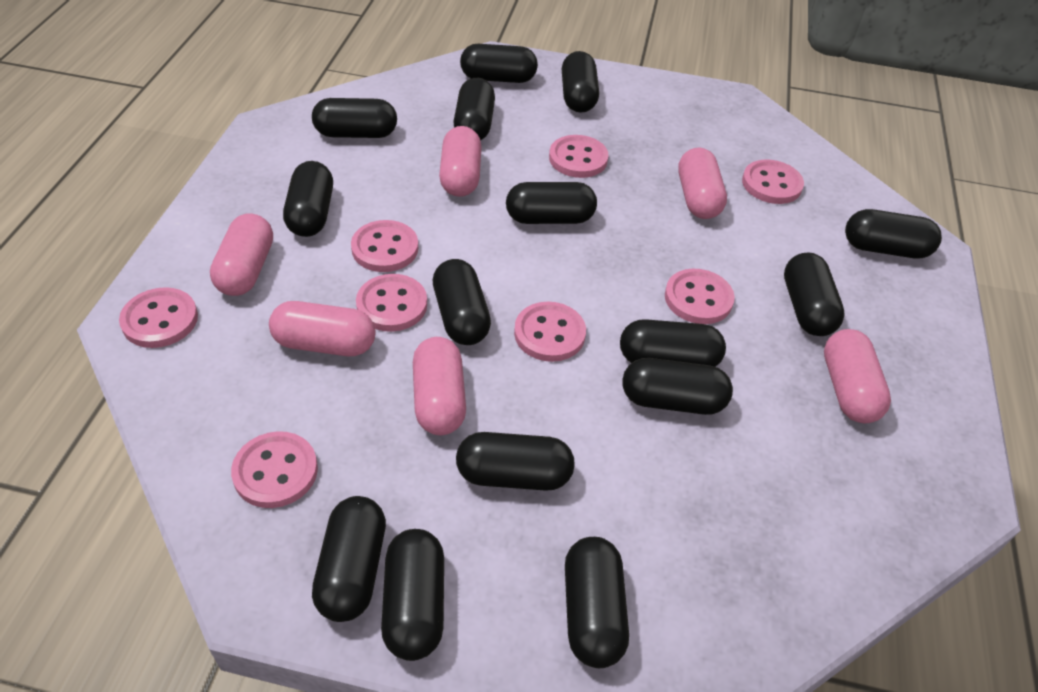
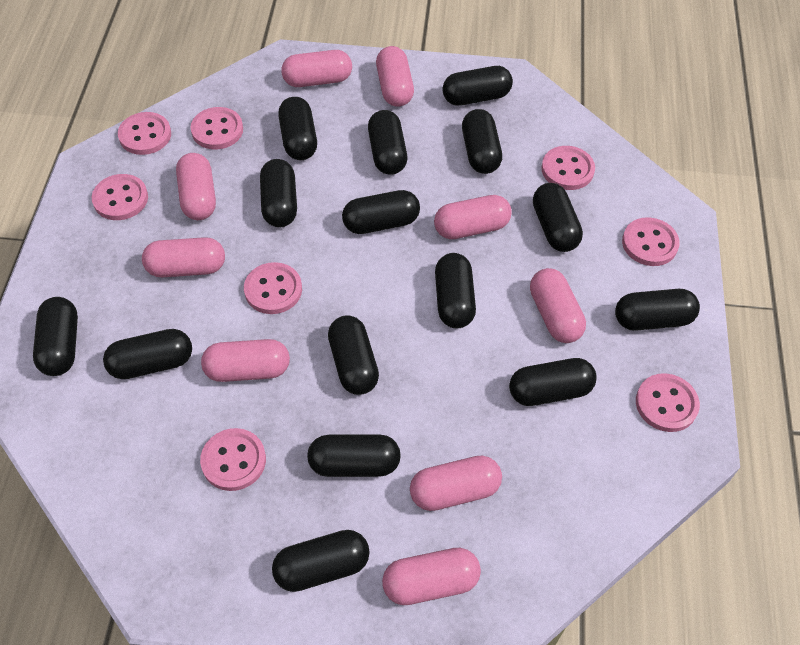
pink capsule: 6 -> 9

